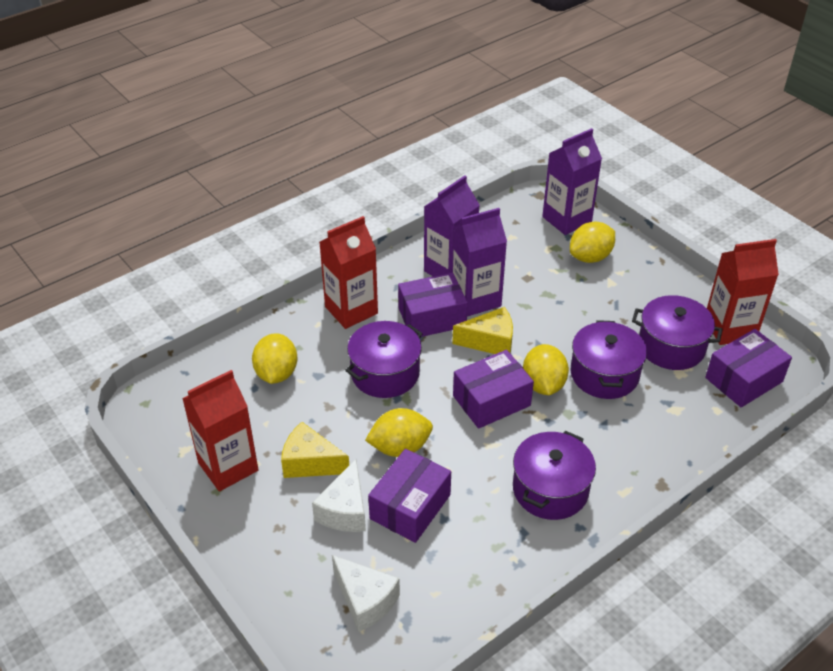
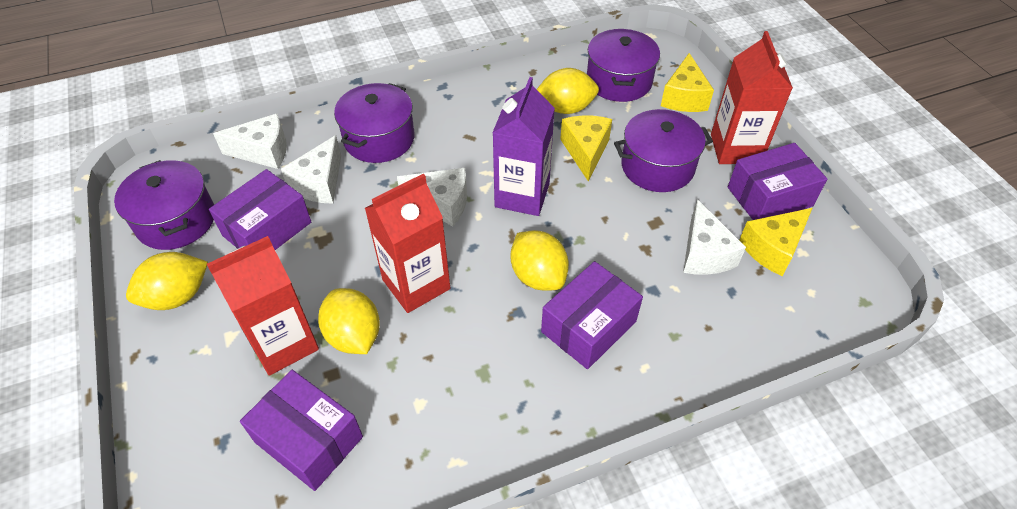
purple carton: 3 -> 1
white cheese: 2 -> 4
yellow cheese: 2 -> 3

